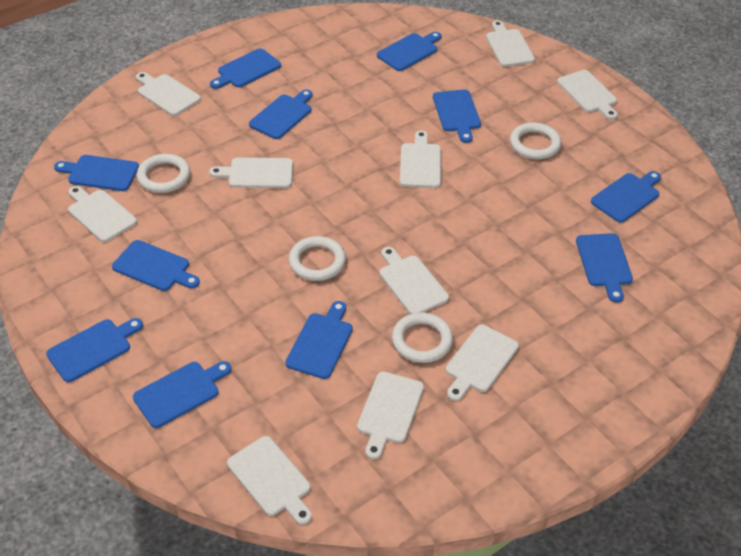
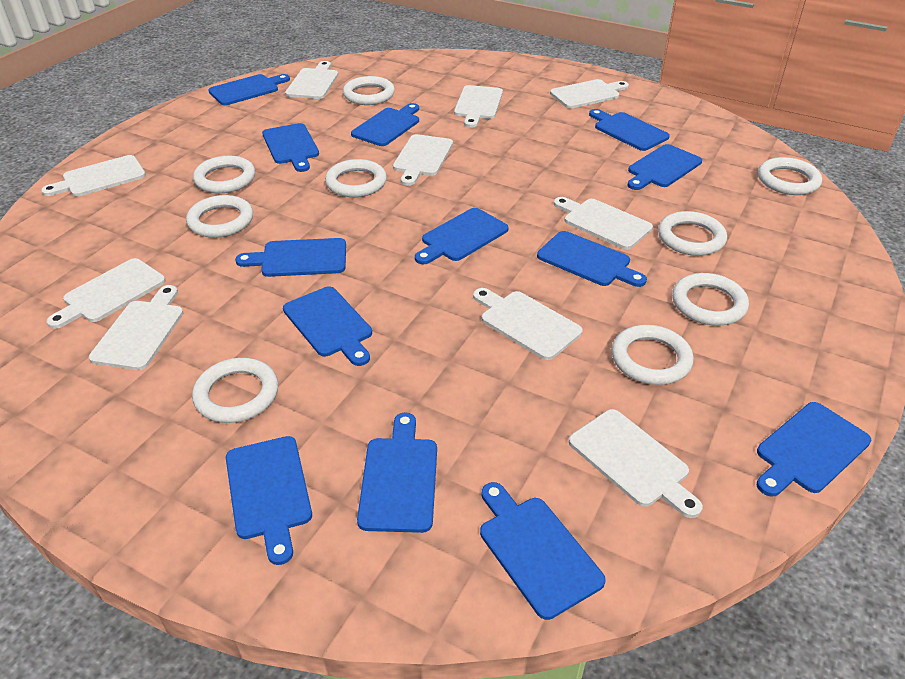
blue cutting board: 11 -> 13
white ring: 4 -> 9

